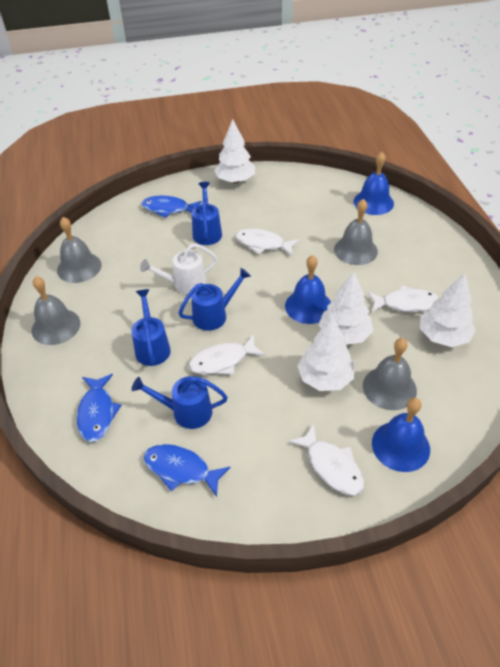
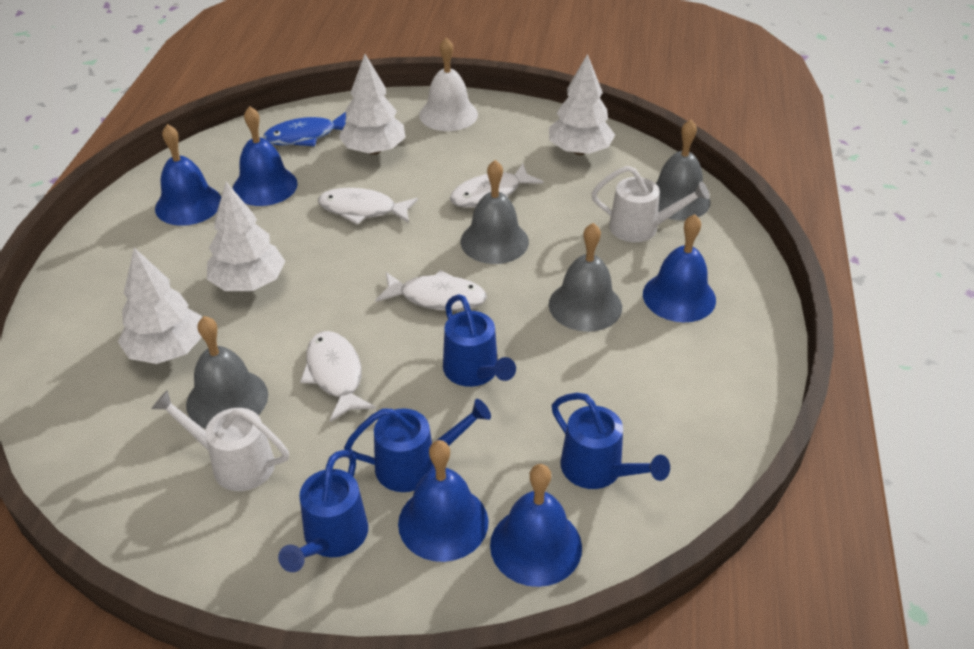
blue bell: 3 -> 5
blue fish: 3 -> 1
white bell: 0 -> 1
white watering can: 1 -> 2

